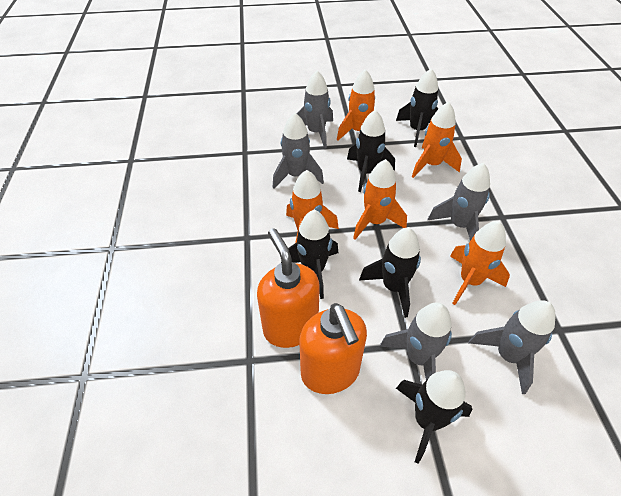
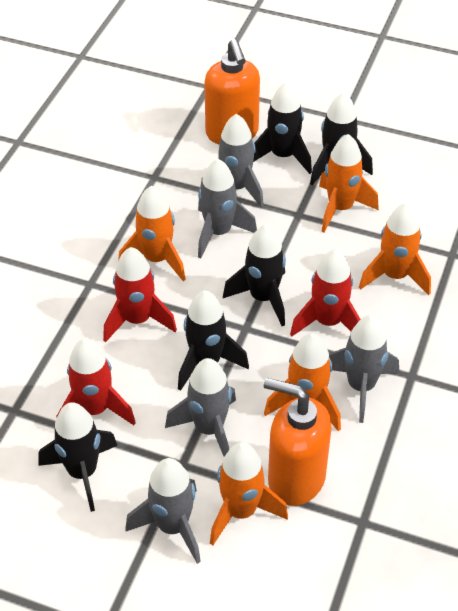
red rocket: 0 -> 3

